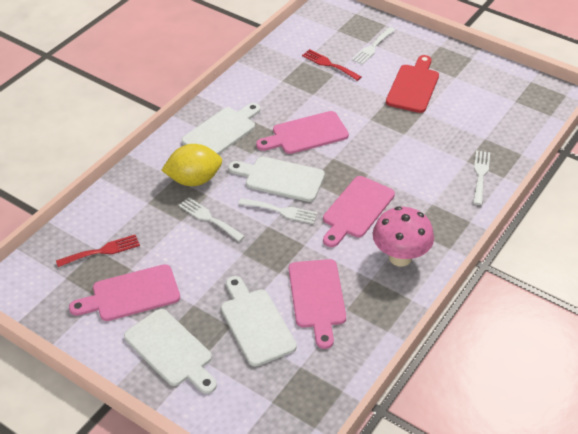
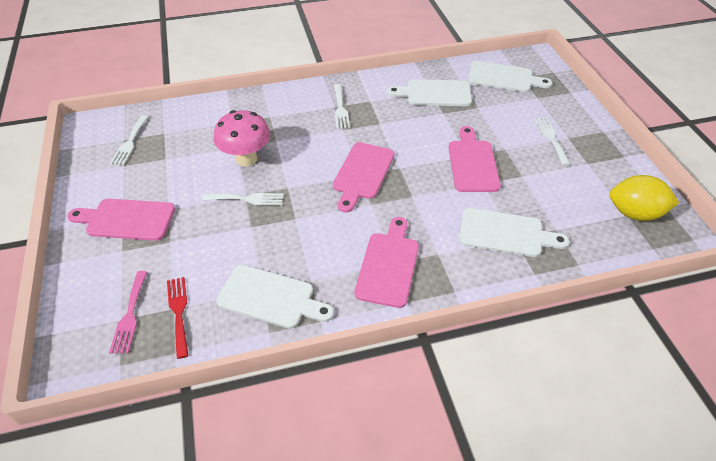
pink fork: 0 -> 1
red cutting board: 1 -> 0
red fork: 2 -> 1

